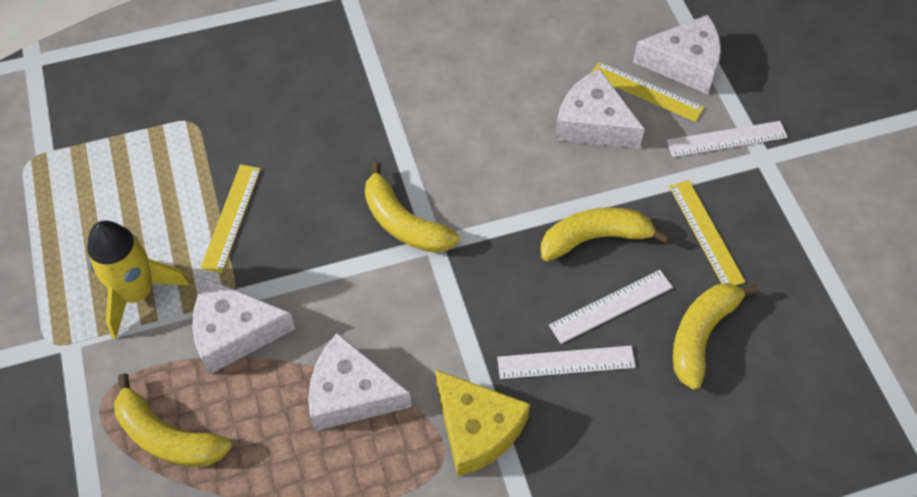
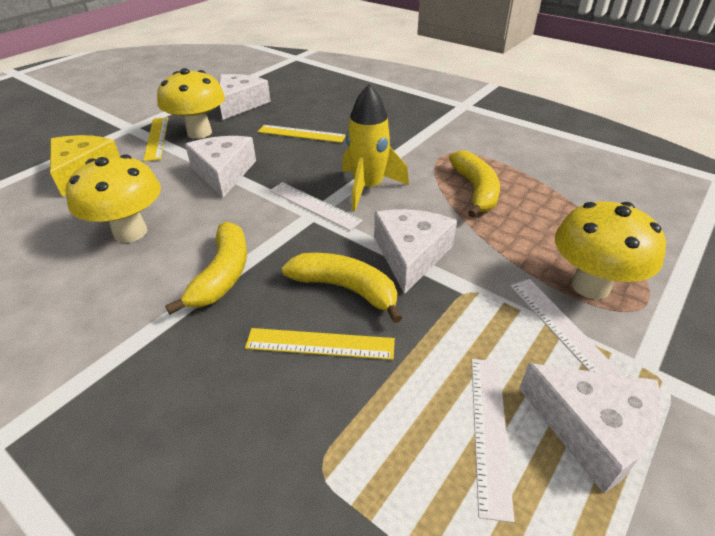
yellow banana: 4 -> 3
yellow mushroom: 0 -> 3

